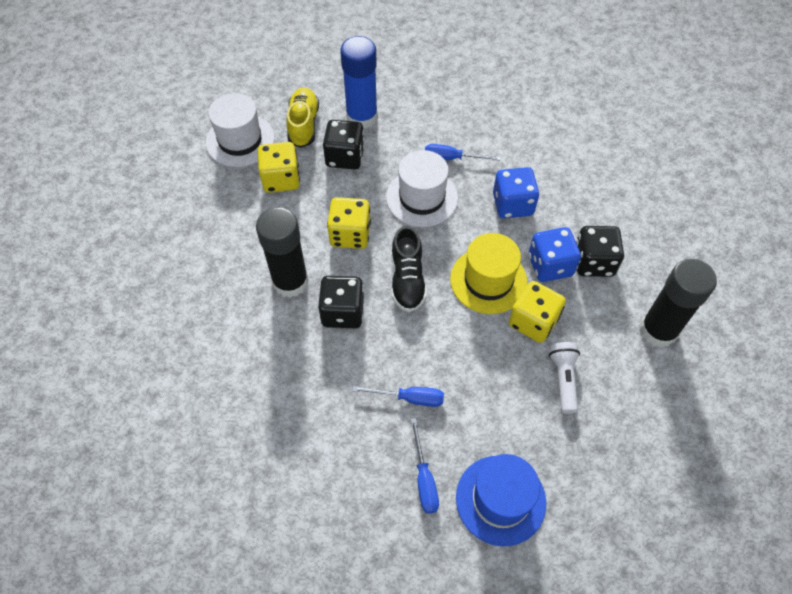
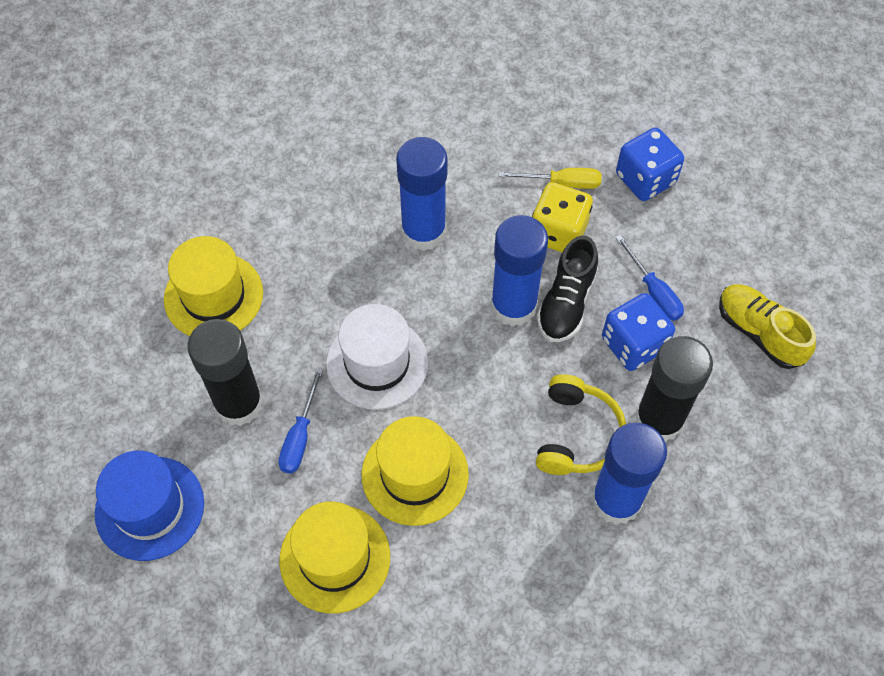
black dice: 3 -> 0
blue glue stick: 1 -> 3
blue screwdriver: 3 -> 2
white flashlight: 1 -> 0
white hat: 2 -> 1
yellow dice: 3 -> 1
yellow hat: 1 -> 3
yellow headphones: 0 -> 1
yellow screwdriver: 0 -> 1

